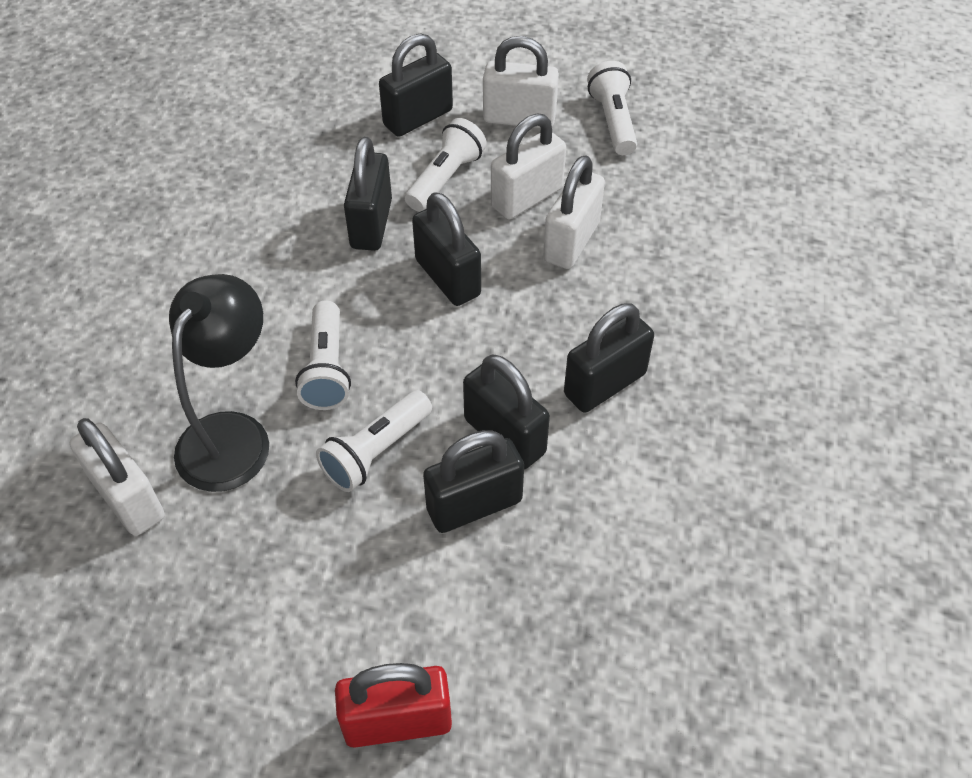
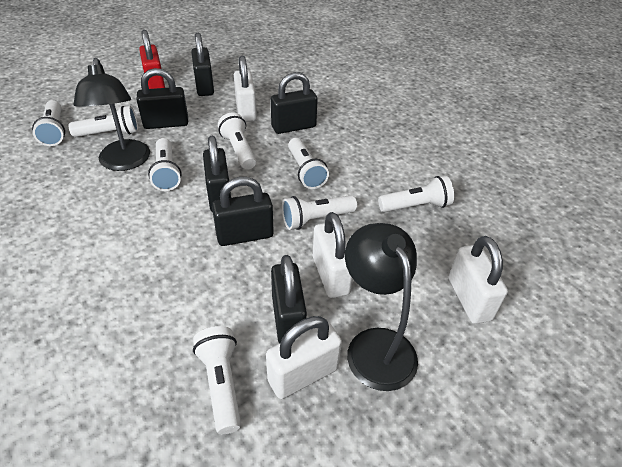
black lamp: 1 -> 2
white flashlight: 4 -> 8

